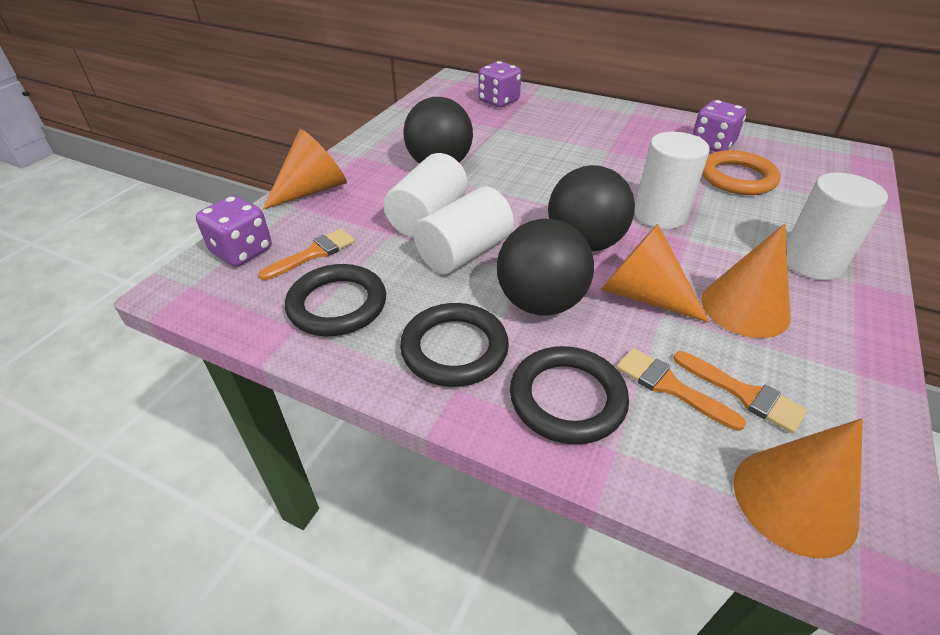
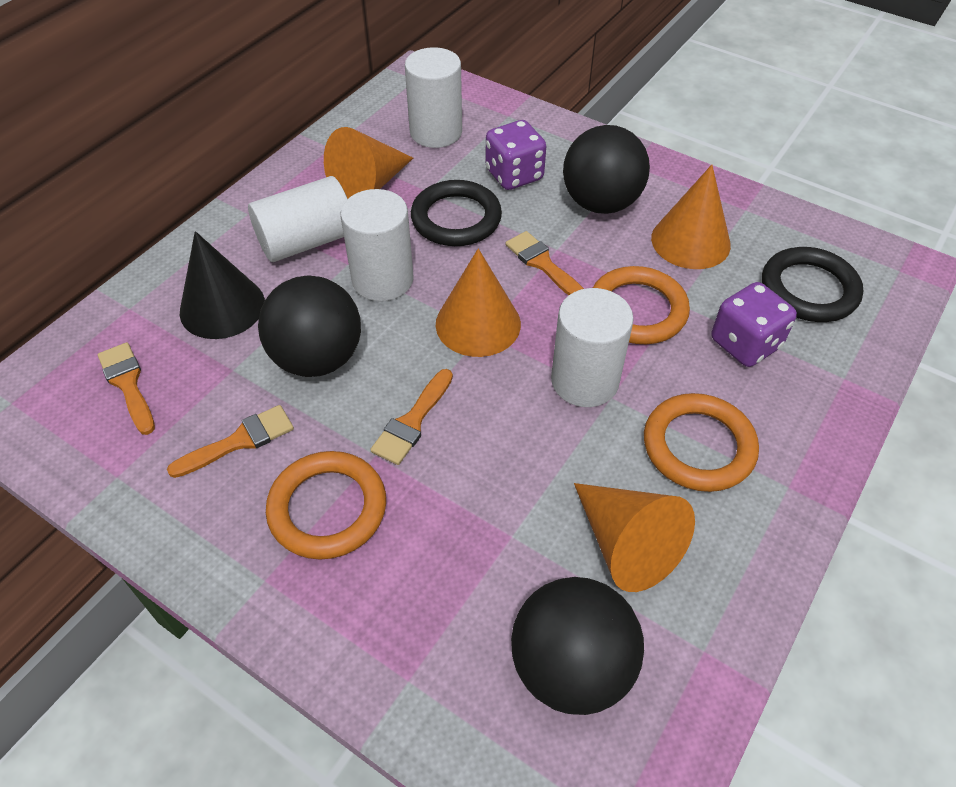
black cone: 0 -> 1
black ring: 3 -> 2
orange brush: 3 -> 4
orange ring: 1 -> 3
purple dice: 3 -> 2

